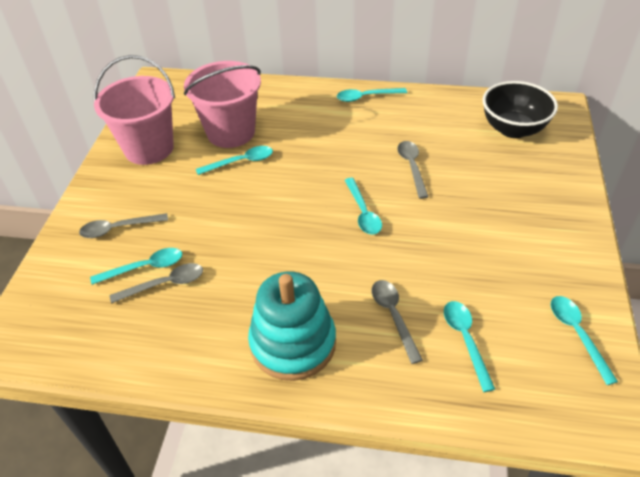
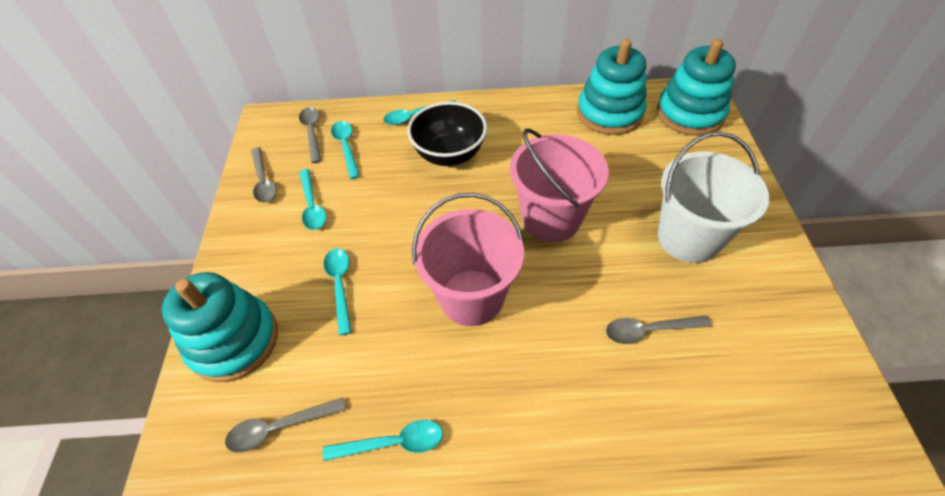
turquoise spoon: 6 -> 5
turquoise stacking toy: 1 -> 3
white bucket: 0 -> 1

